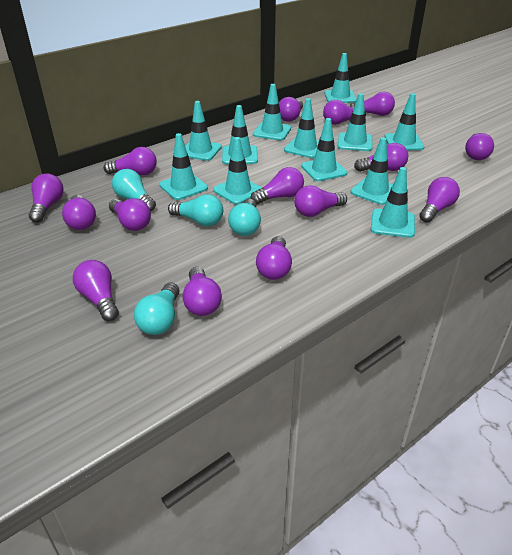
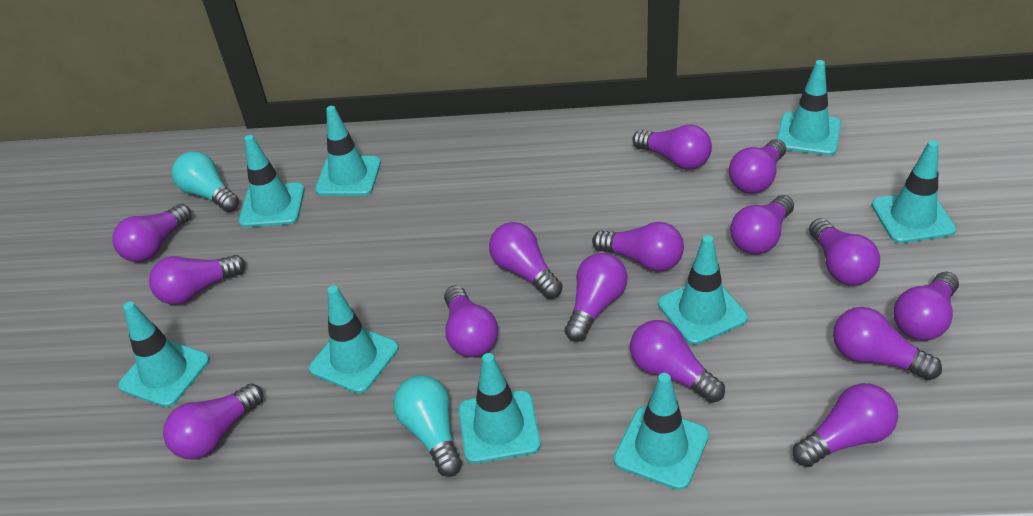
turquoise light bulb: 4 -> 2
turquoise traffic cone: 12 -> 9

